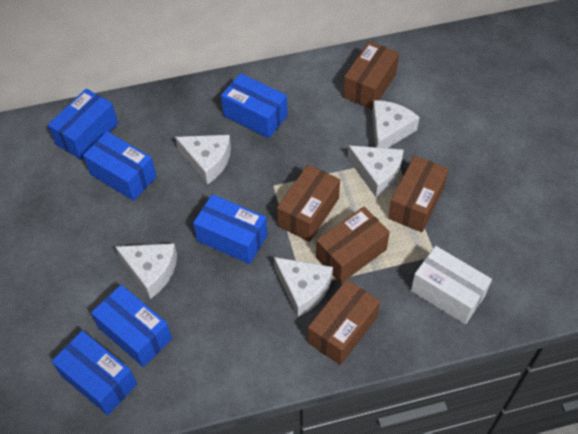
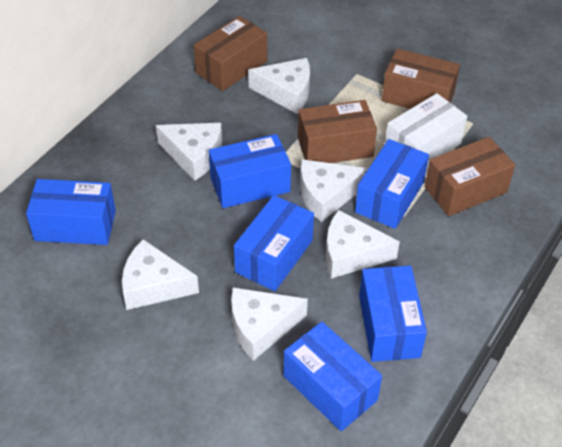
brown box: 5 -> 4
white cheese: 5 -> 6

